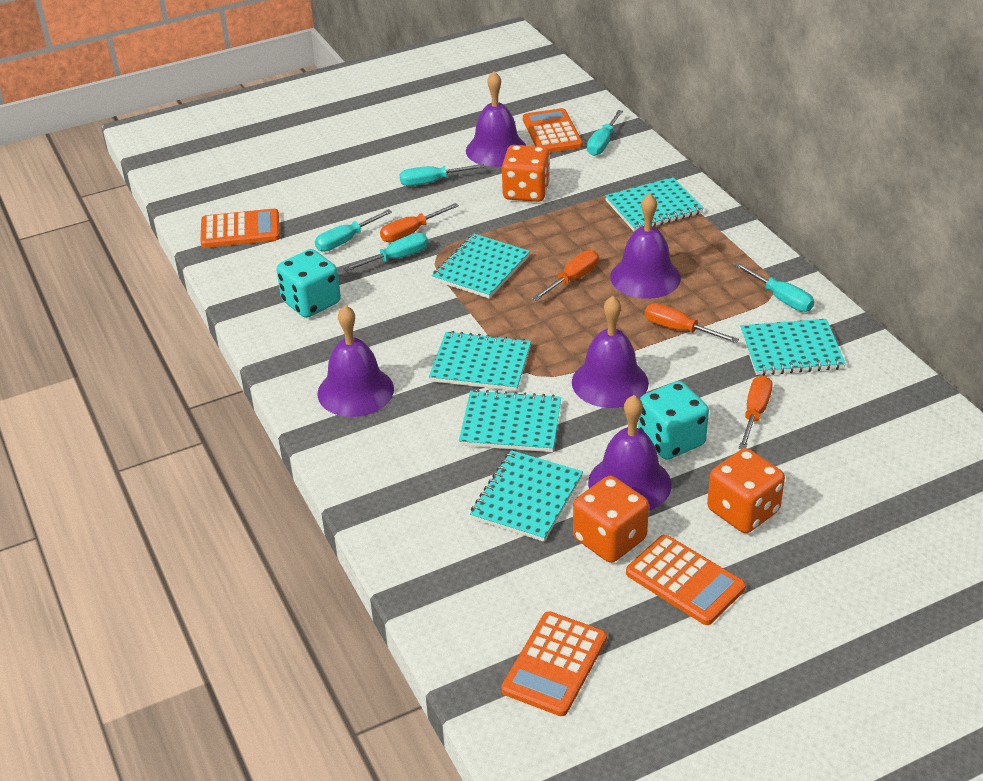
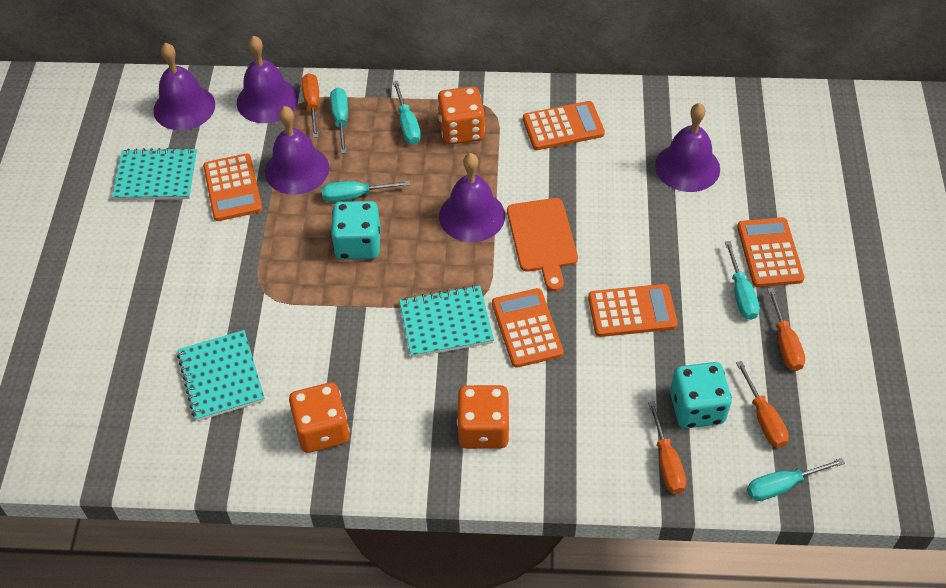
orange calculator: 4 -> 5
orange cutting board: 0 -> 1
turquoise notebook: 6 -> 3

